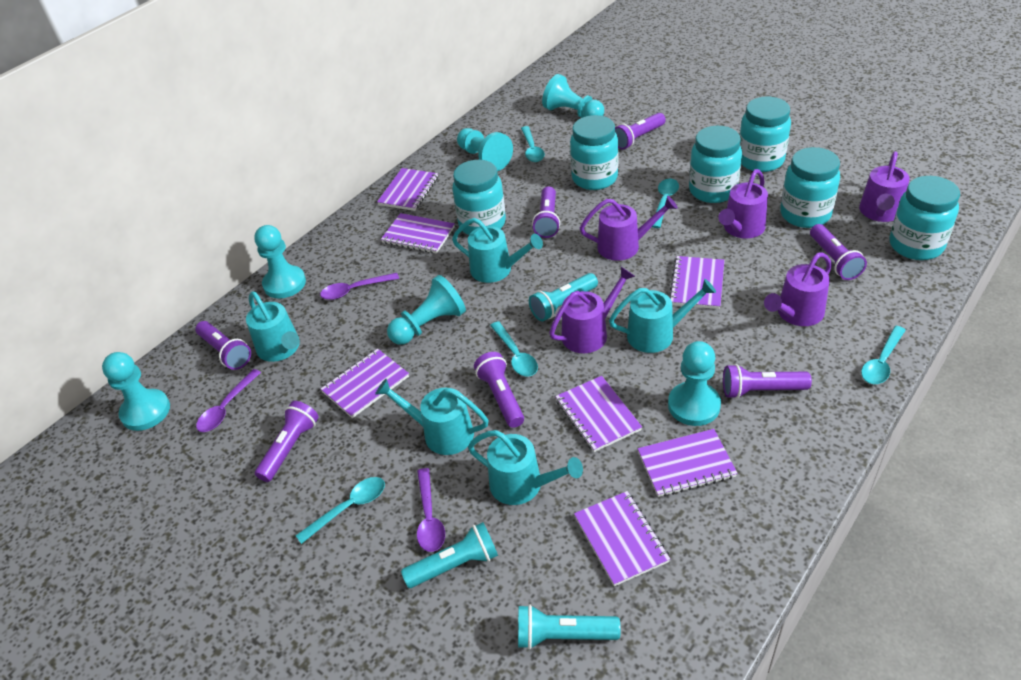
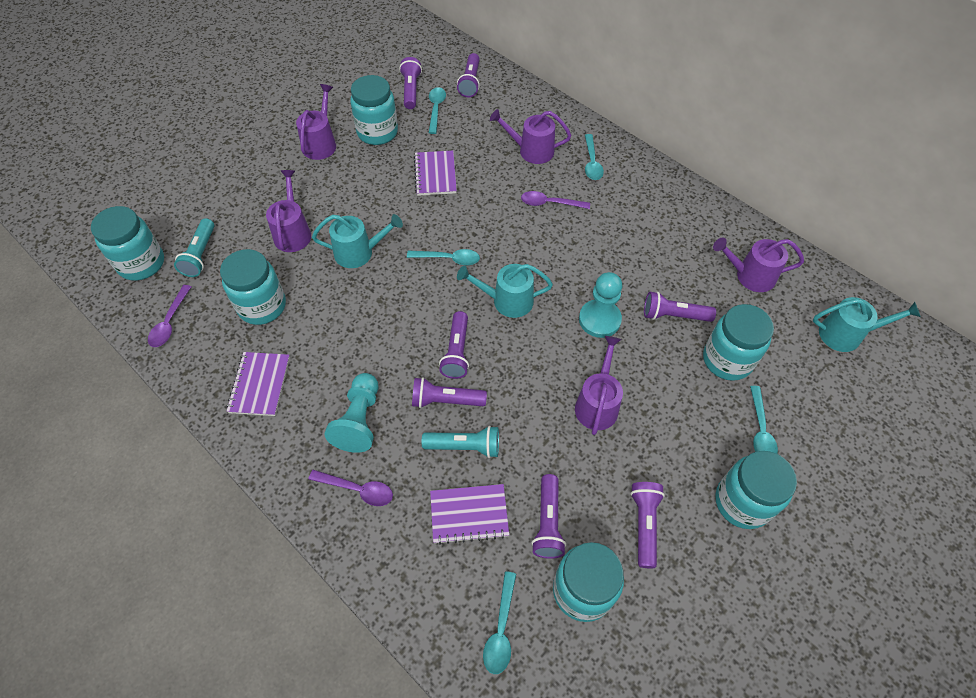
purple notebook: 7 -> 3
turquoise flashlight: 3 -> 2
turquoise pawn: 6 -> 2
turquoise watering can: 5 -> 3

